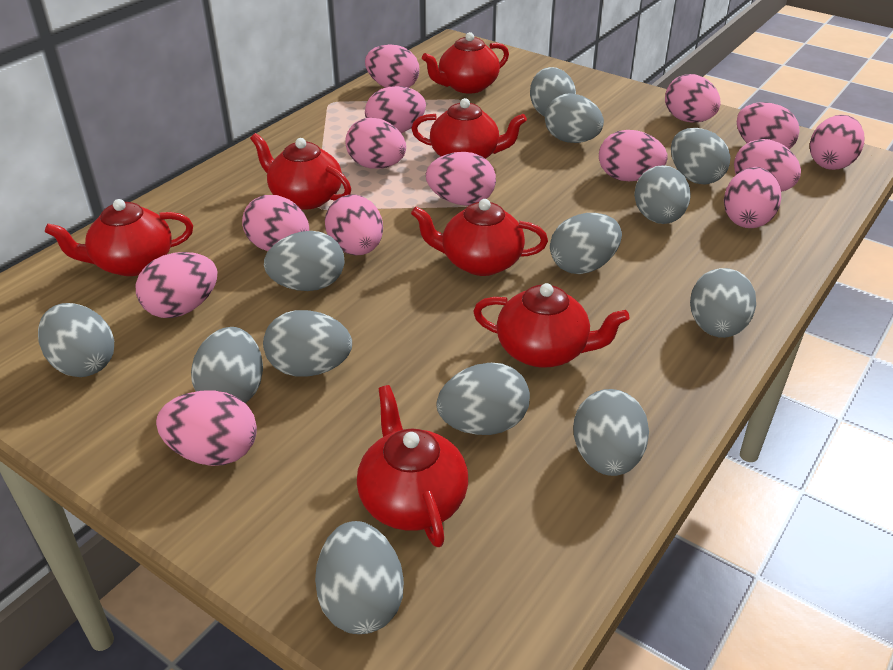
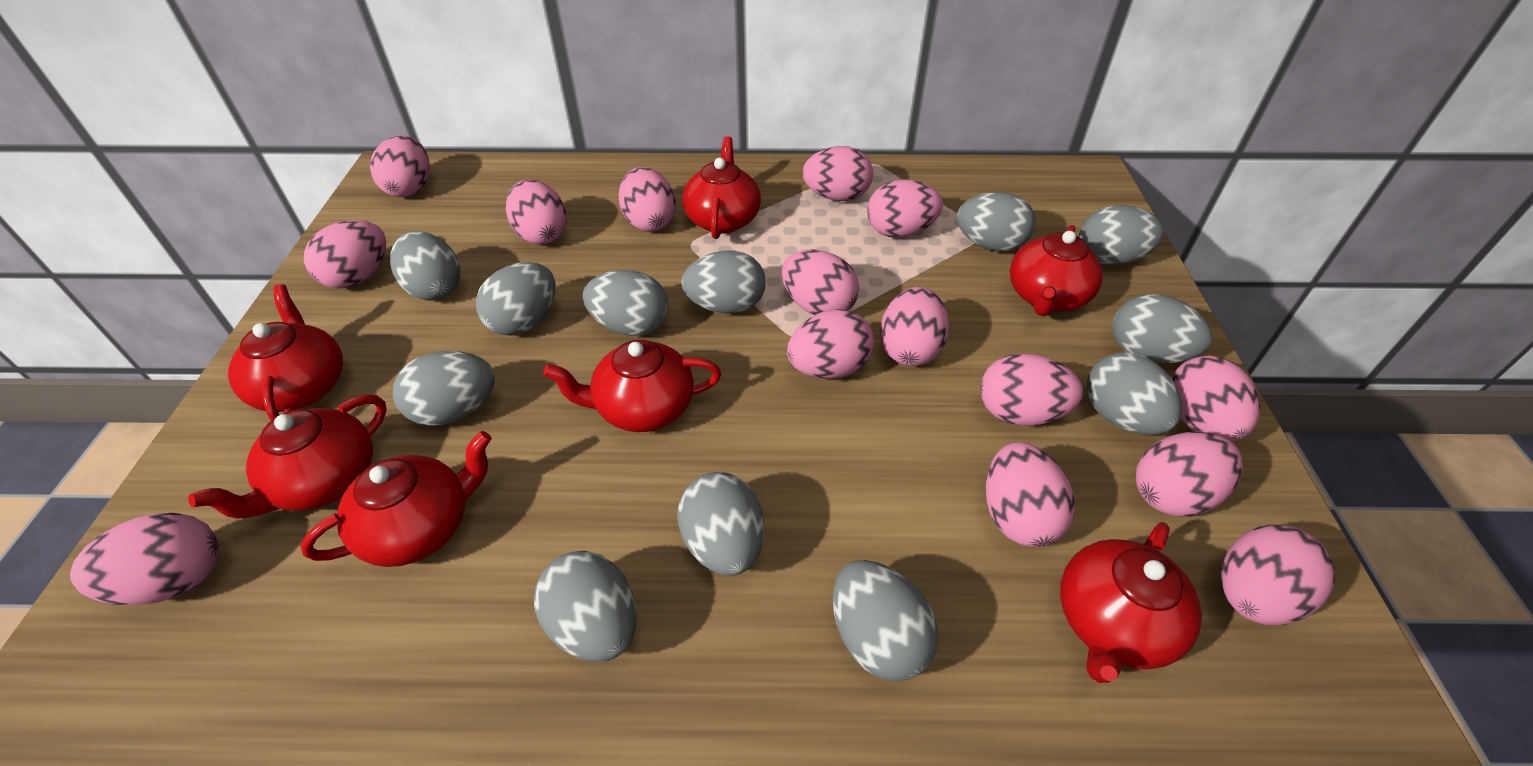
grey egg: 13 -> 12
pink egg: 14 -> 15

